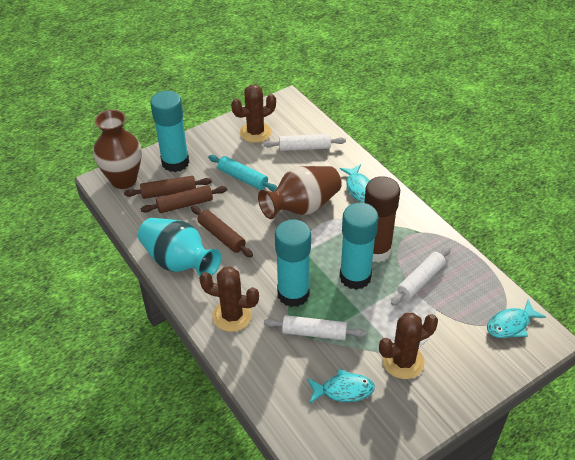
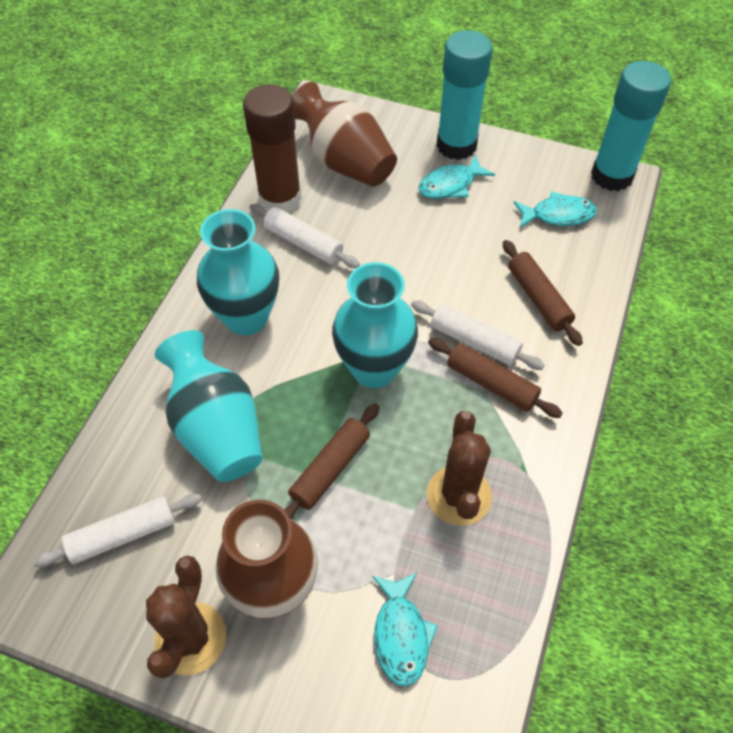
brown cactus: 3 -> 2
turquoise glue stick: 3 -> 2
turquoise rolling pin: 1 -> 0
turquoise vase: 1 -> 3

